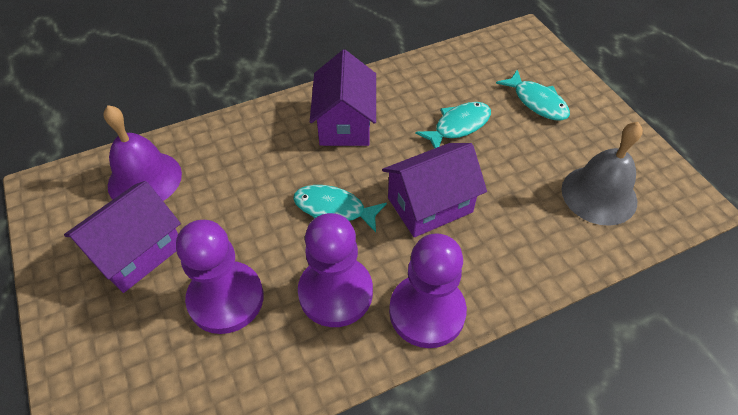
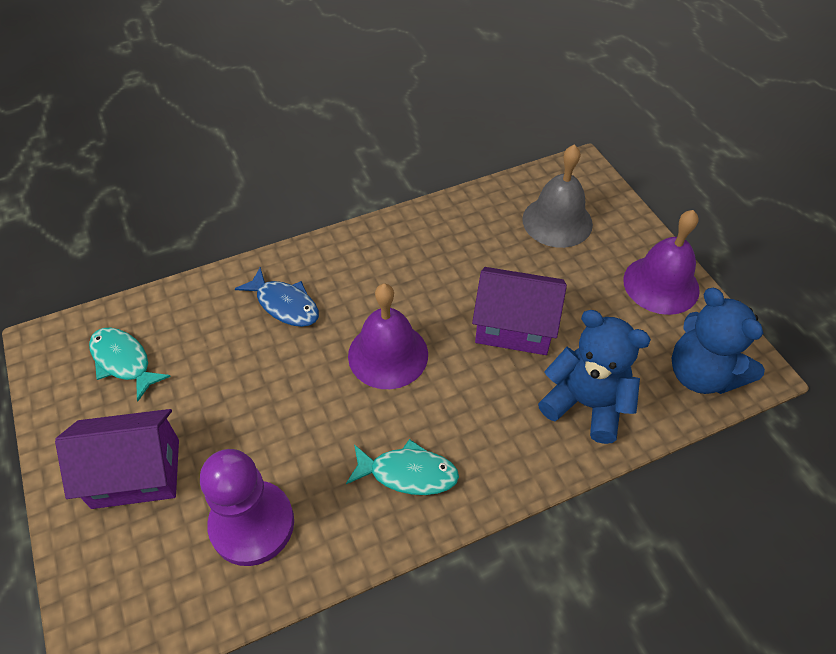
blue fish: 0 -> 1
blue teddy bear: 0 -> 2
purple bell: 1 -> 2
purple house: 3 -> 2
purple pawn: 3 -> 1
turquoise fish: 3 -> 2

